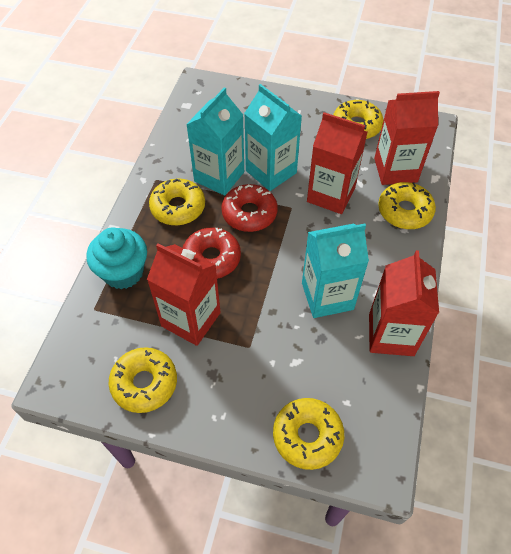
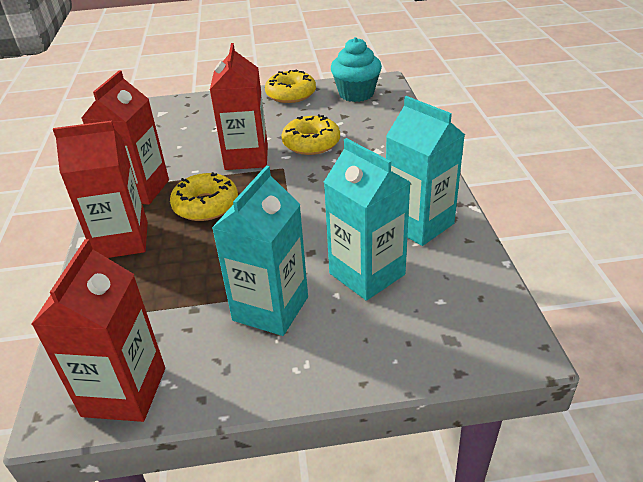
red donut: 2 -> 0
yellow donut: 5 -> 3

